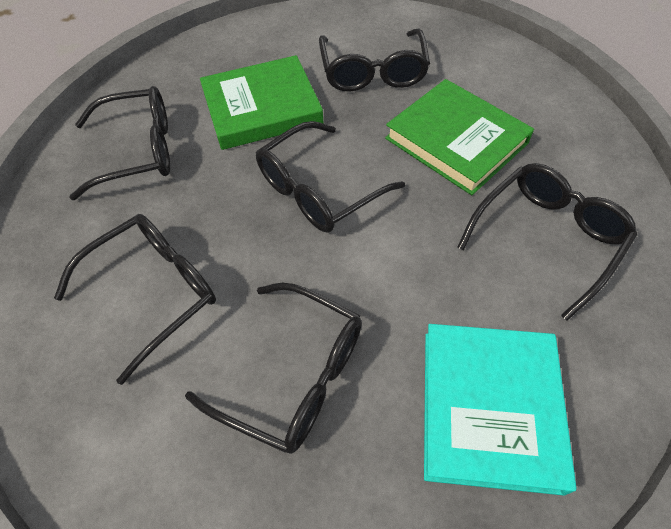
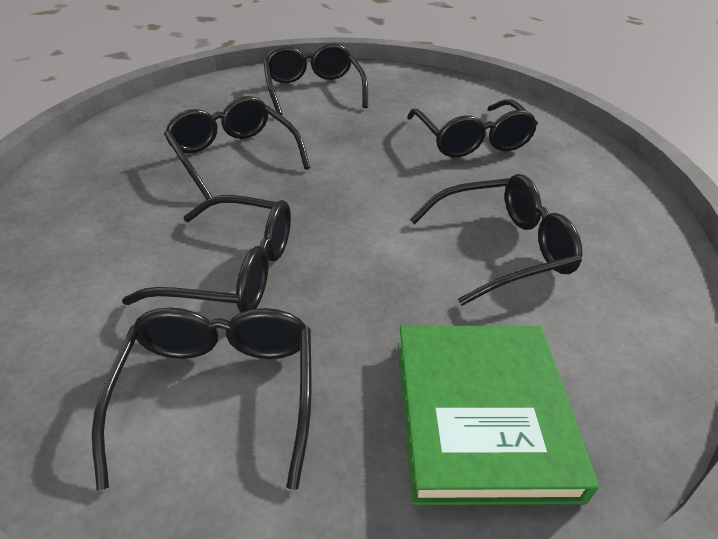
green book: 2 -> 1
turquoise book: 1 -> 0

